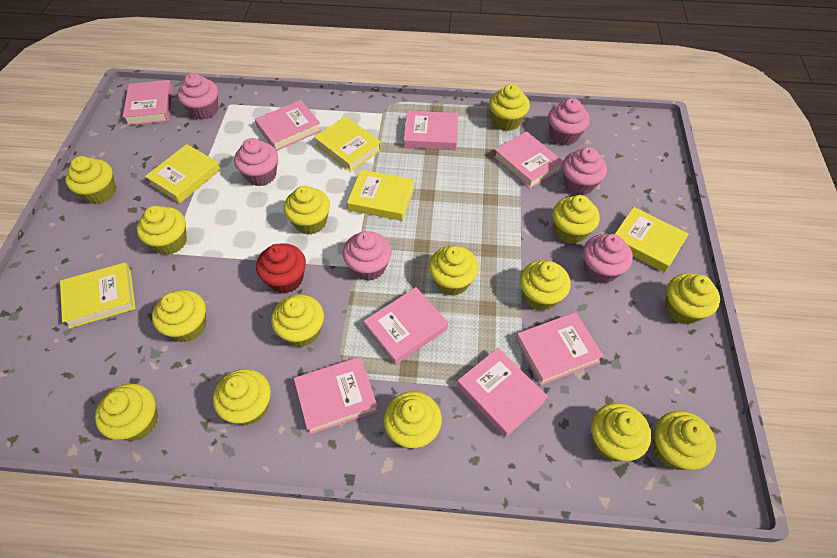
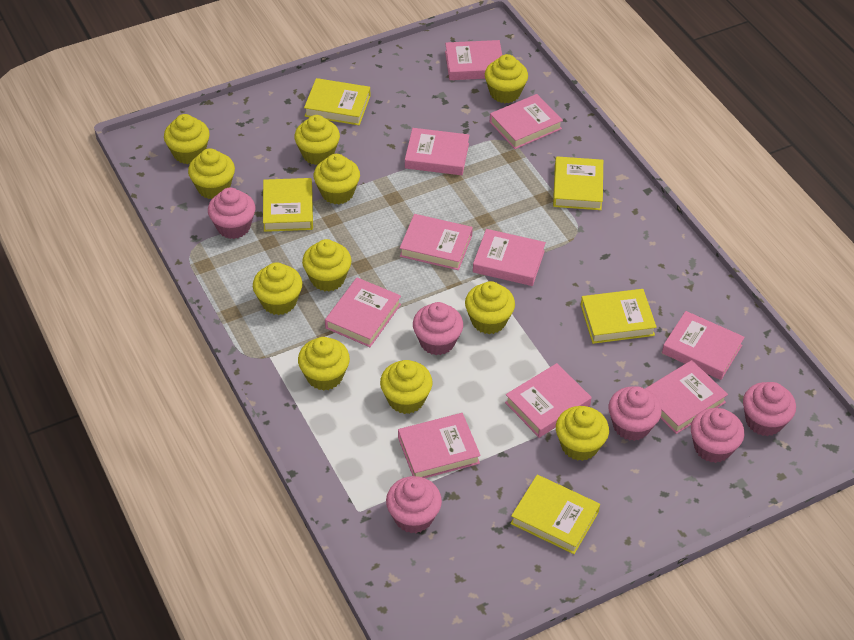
pink book: 8 -> 10
red cupcake: 1 -> 0
yellow cupcake: 15 -> 11

